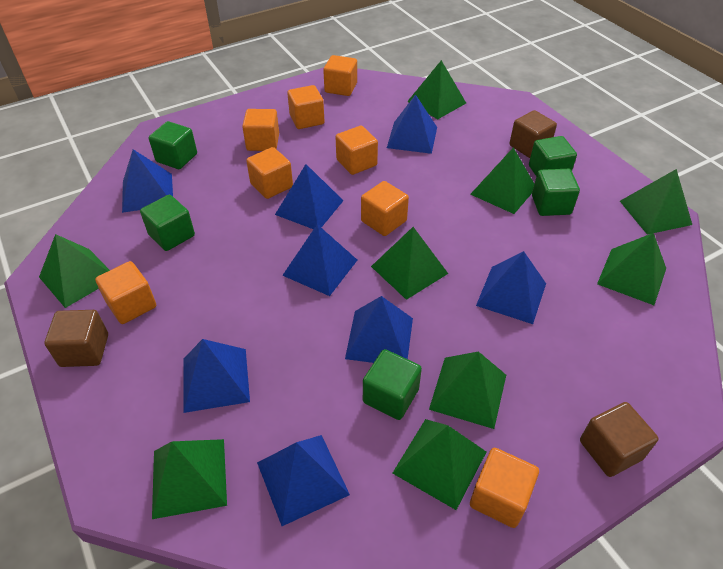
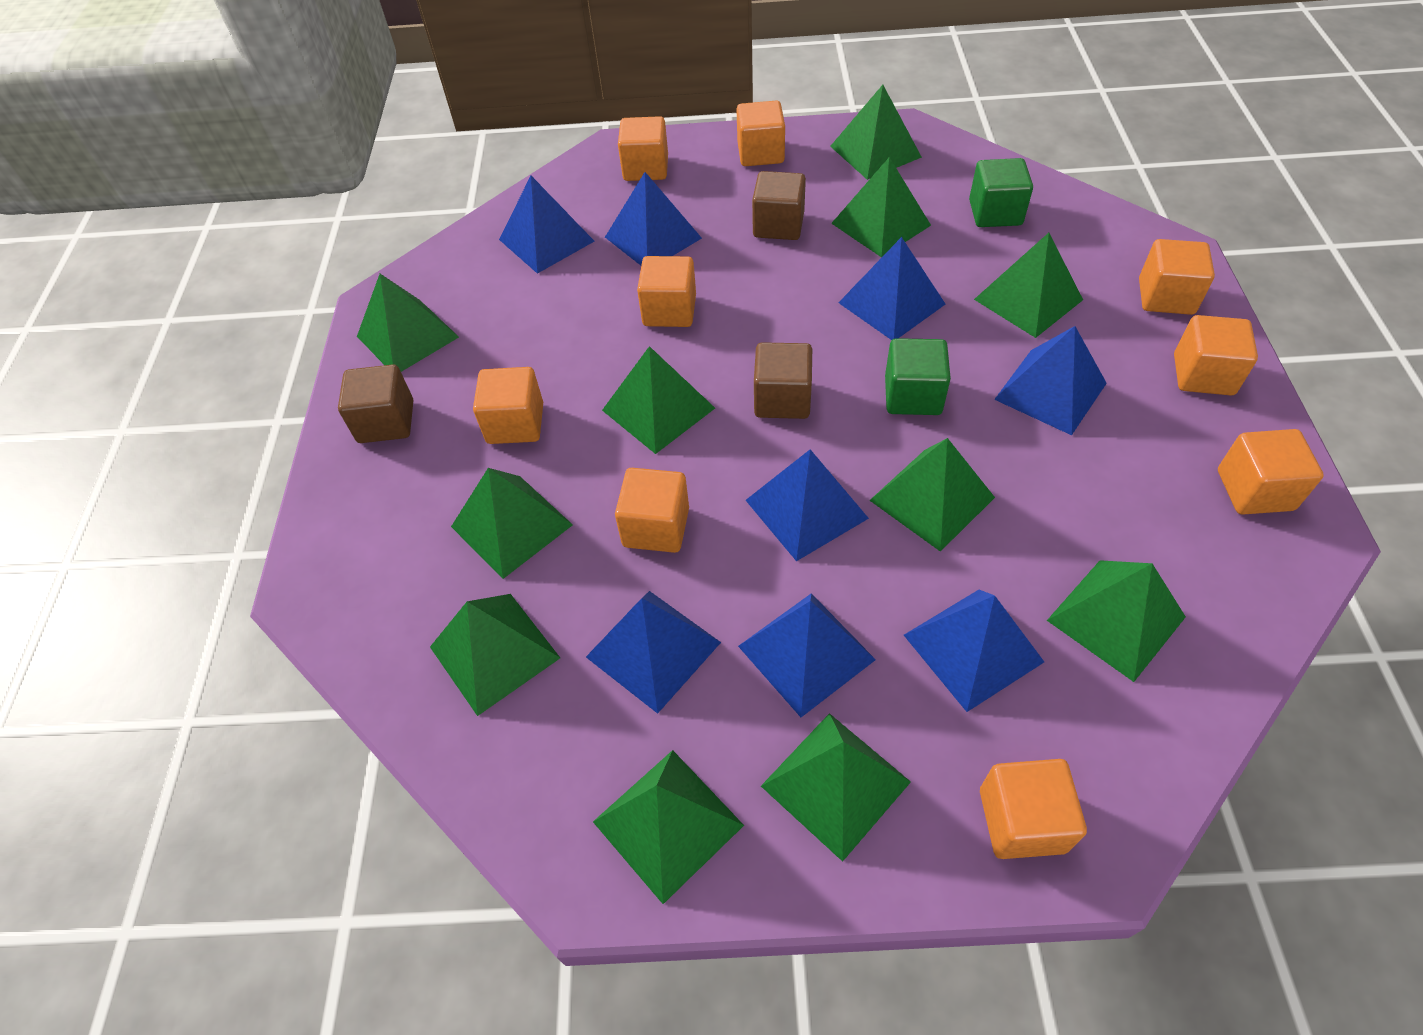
green cube: 5 -> 2
green pyramid: 9 -> 11
orange cube: 8 -> 9

